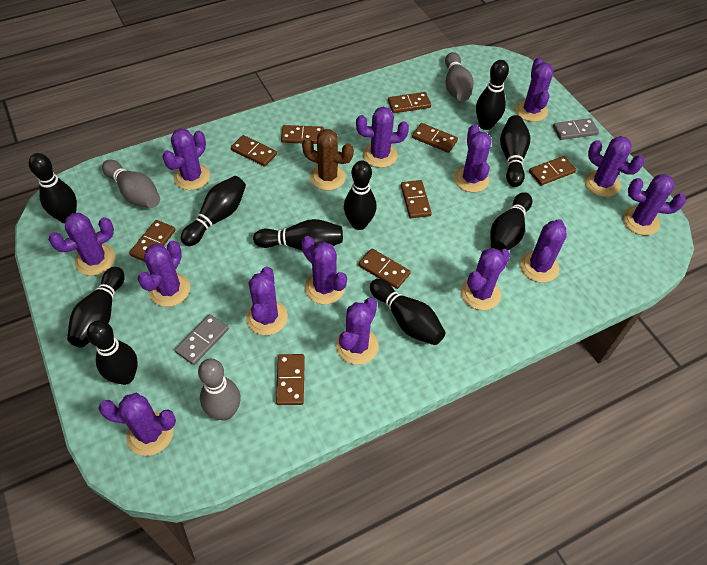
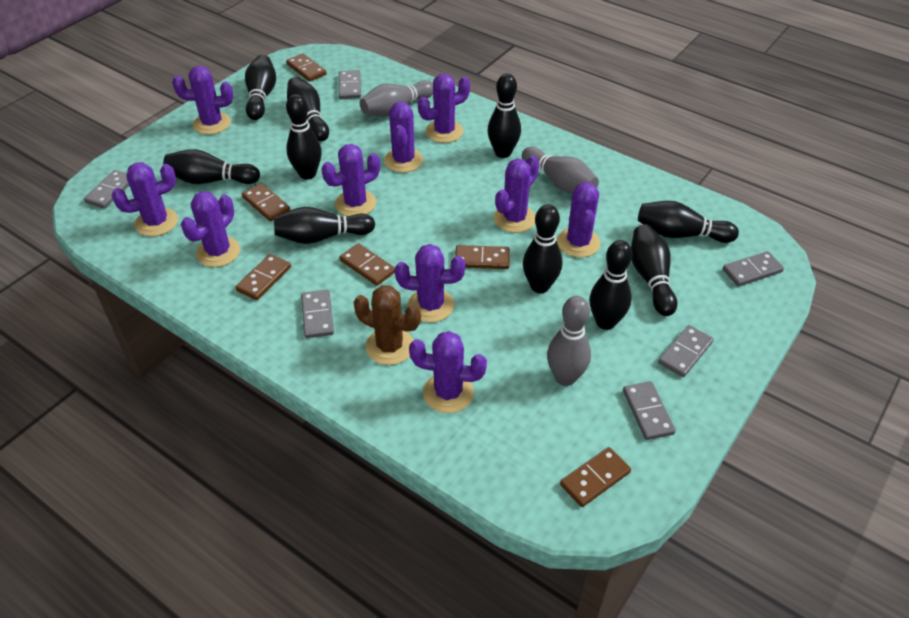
brown domino: 9 -> 6
grey domino: 2 -> 6
purple cactus: 14 -> 10

